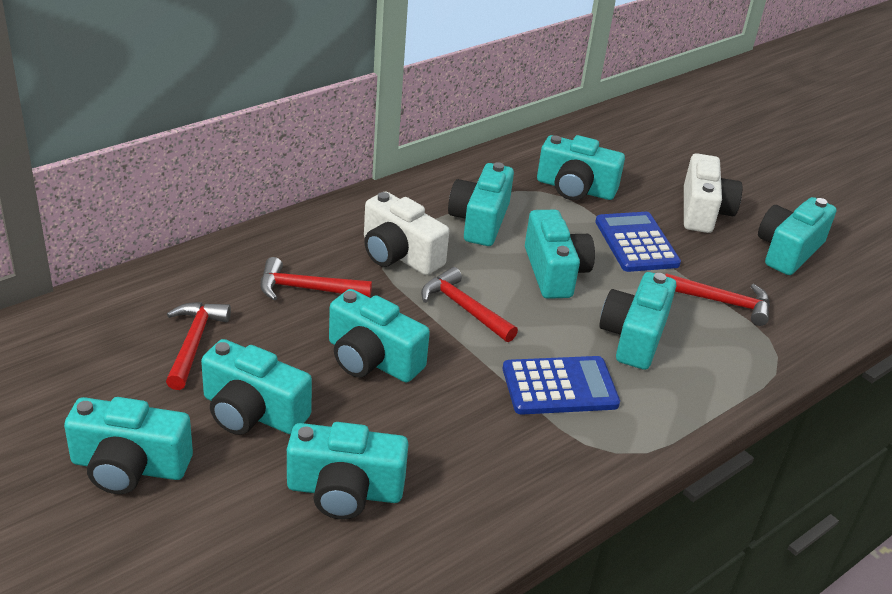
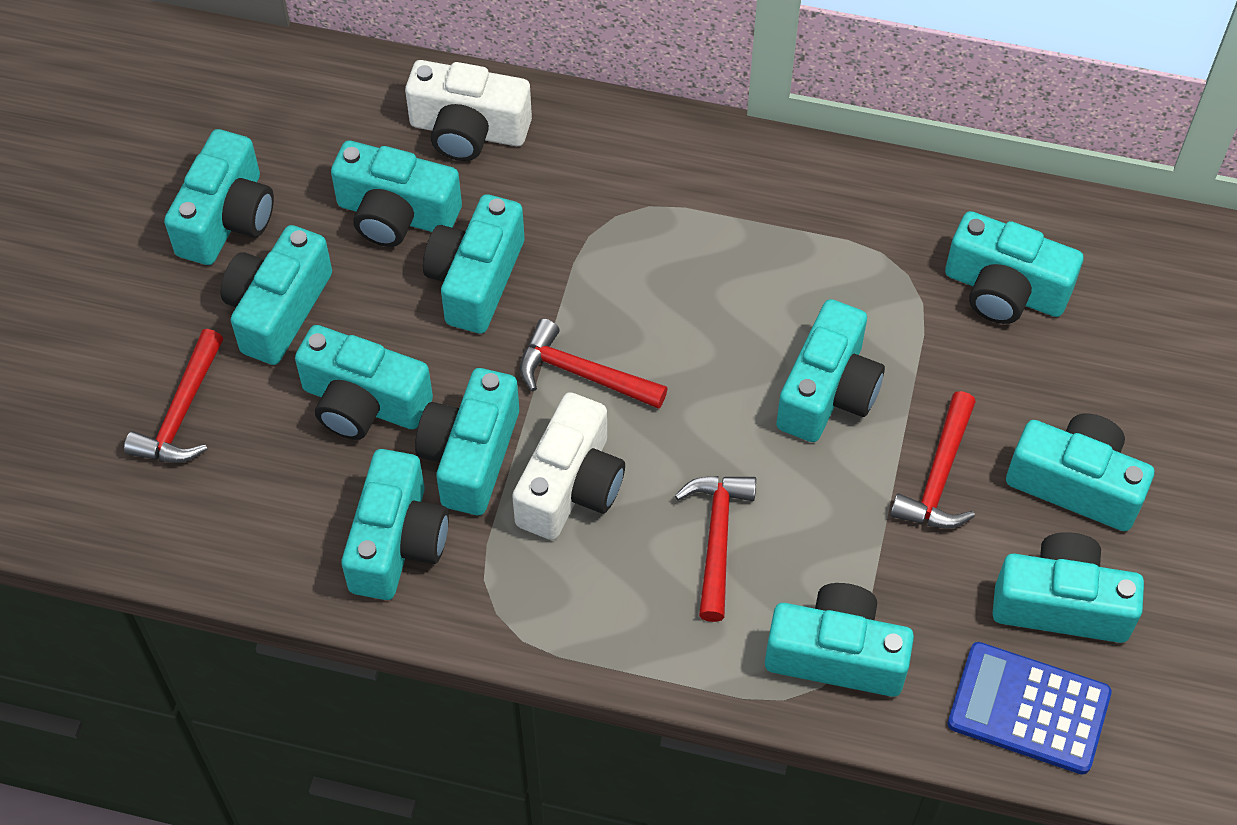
blue calculator: 2 -> 1
turquoise camera: 9 -> 12

